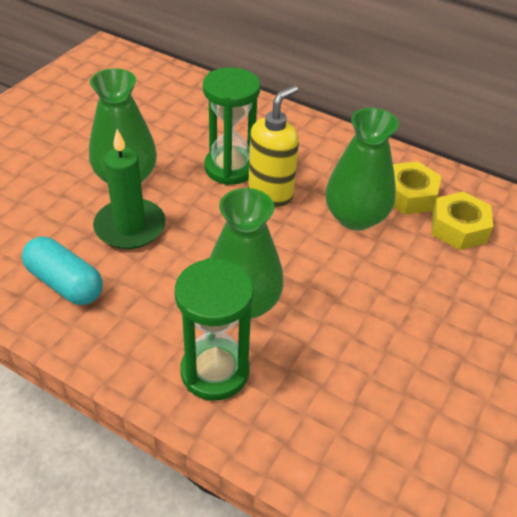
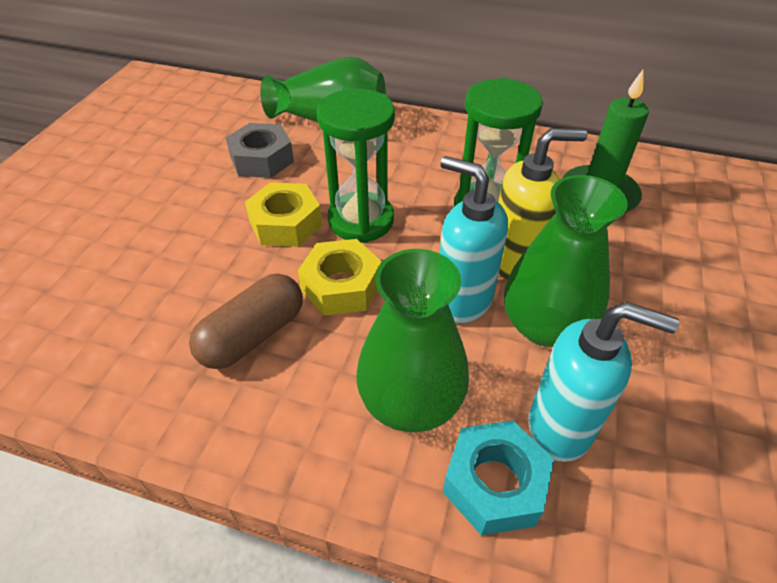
brown capsule: 0 -> 1
grey nut: 0 -> 1
turquoise capsule: 1 -> 0
turquoise nut: 0 -> 1
turquoise soap dispenser: 0 -> 2

